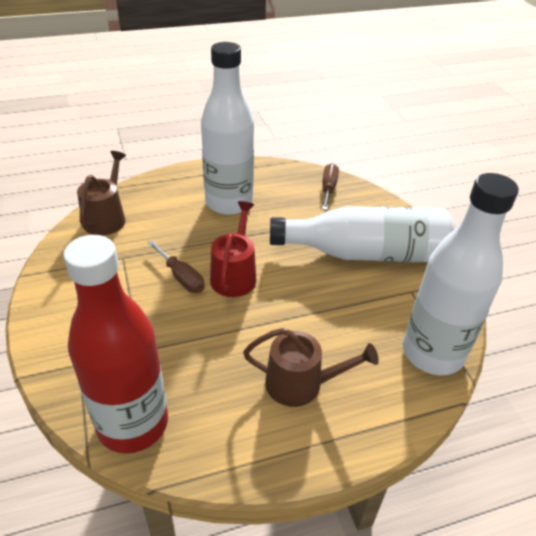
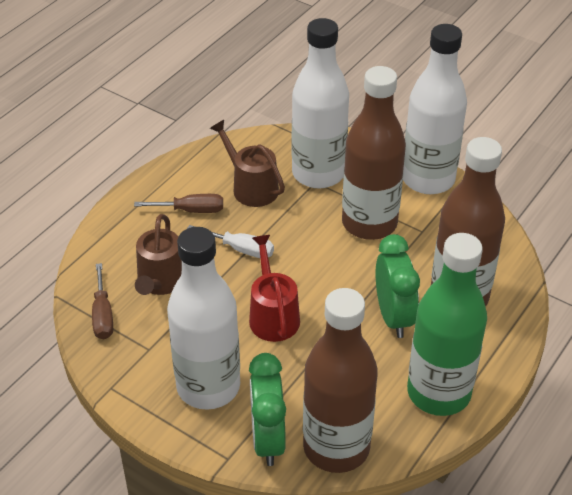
brown bottle: 0 -> 3
green bottle: 0 -> 1
green clock: 0 -> 2
red bottle: 1 -> 0
white screwdriver: 0 -> 1

